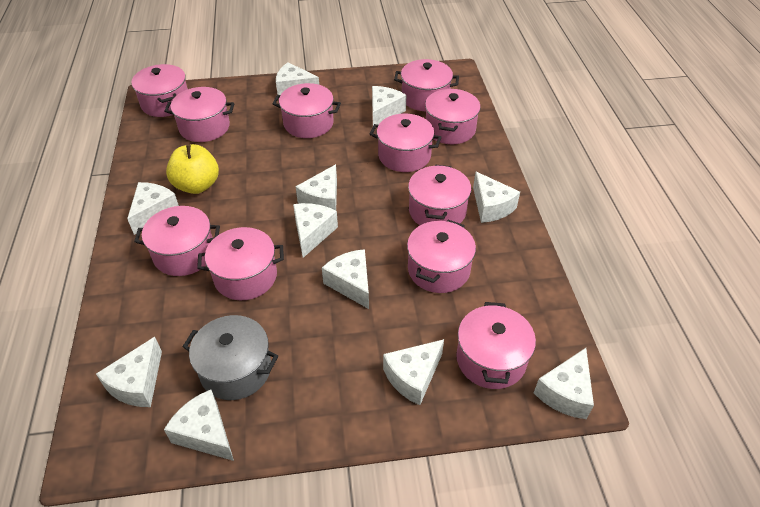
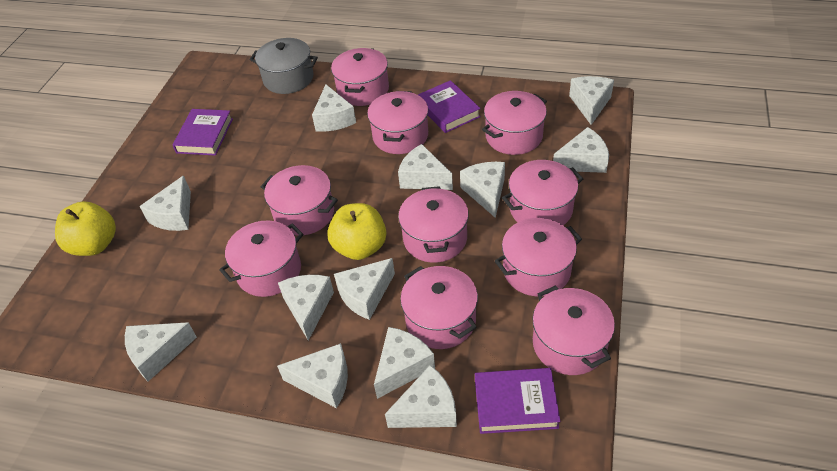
pink pot: 11 -> 10
purple book: 0 -> 3
white cheese: 11 -> 12
yellow apple: 1 -> 2

